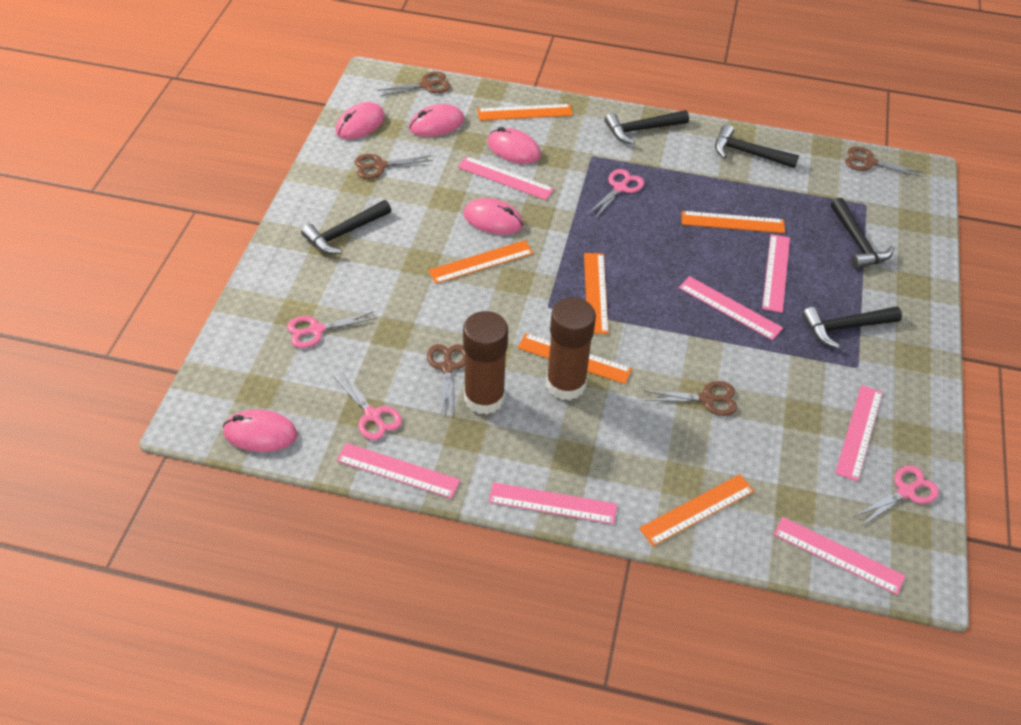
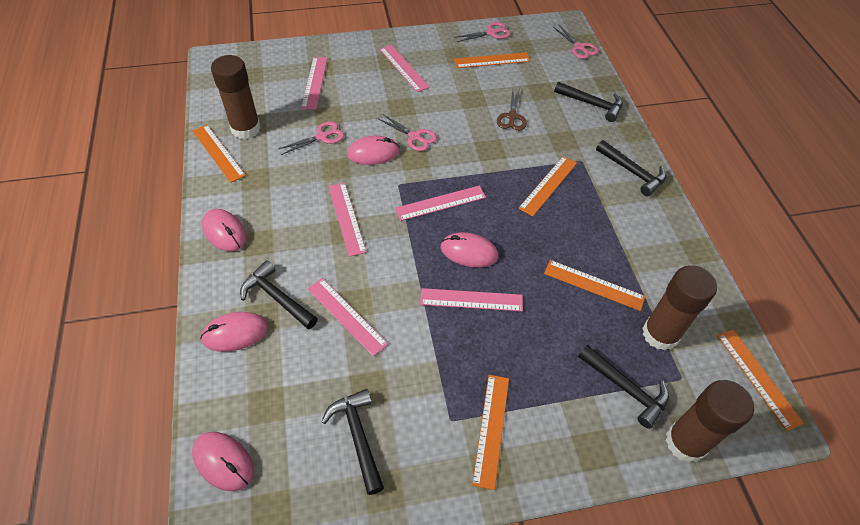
brown glue stick: 2 -> 3
brown scissors: 5 -> 1
pink ruler: 7 -> 6

